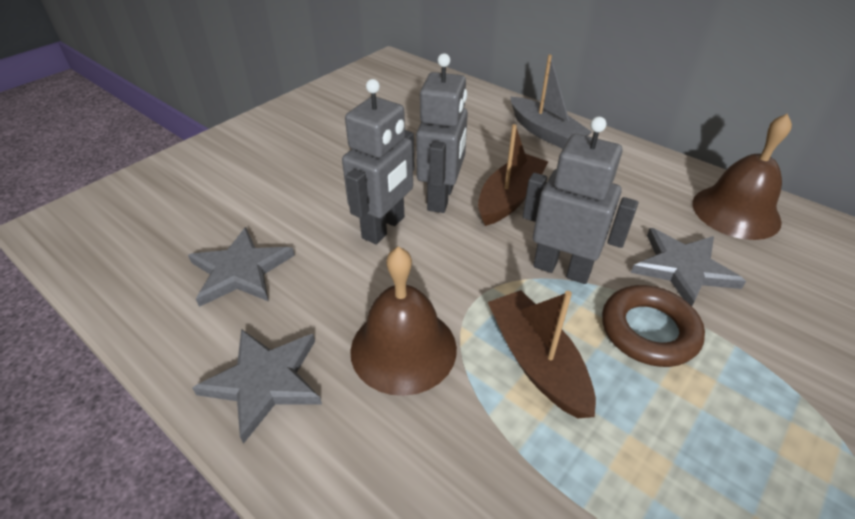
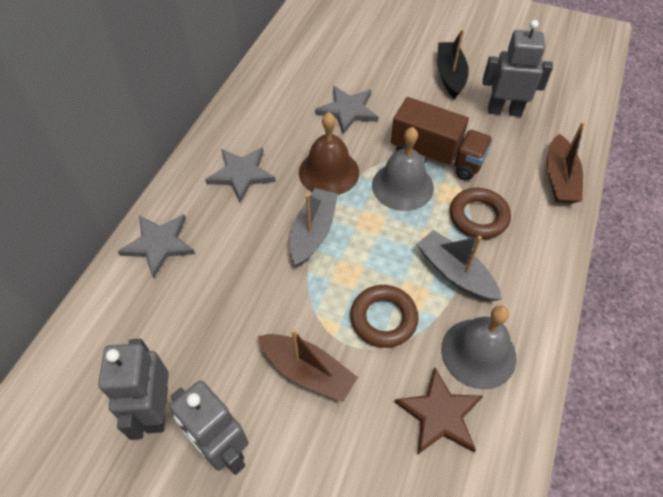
black boat: 0 -> 1
brown bell: 2 -> 1
brown ring: 1 -> 2
brown star: 0 -> 1
brown truck: 0 -> 1
grey bell: 0 -> 2
grey boat: 1 -> 2

